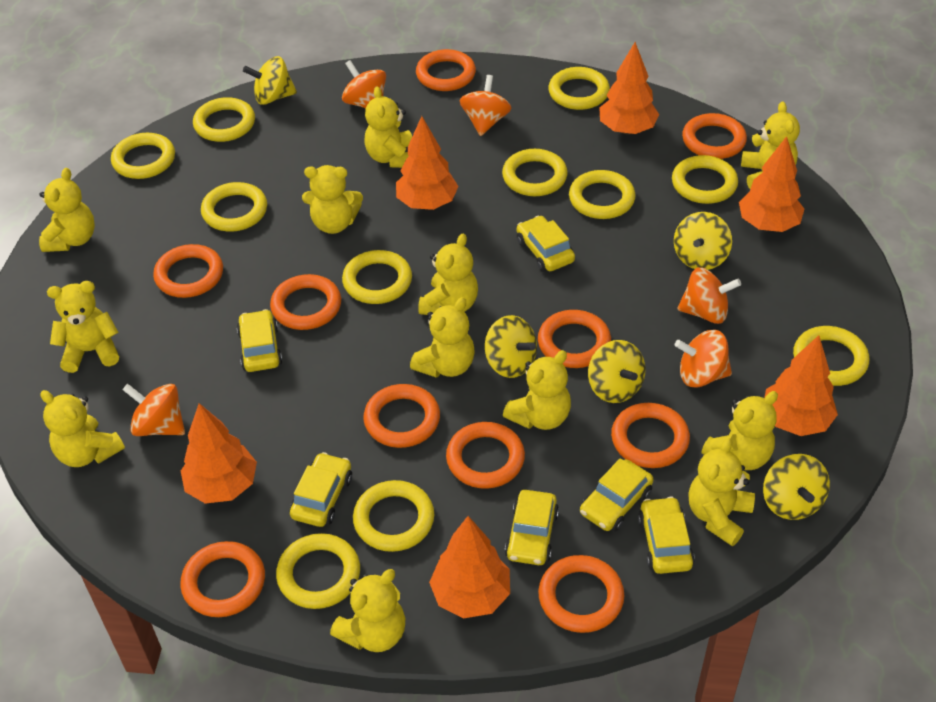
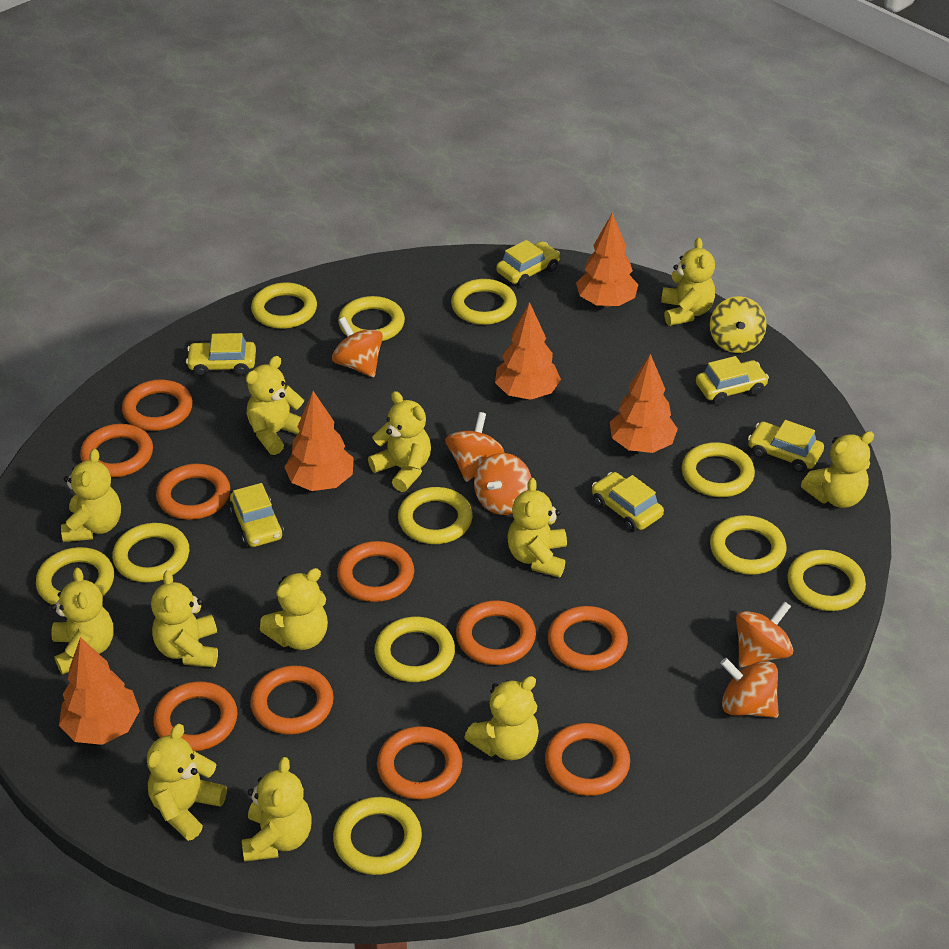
orange tree: 6 -> 5
yellow spinning top: 5 -> 1

